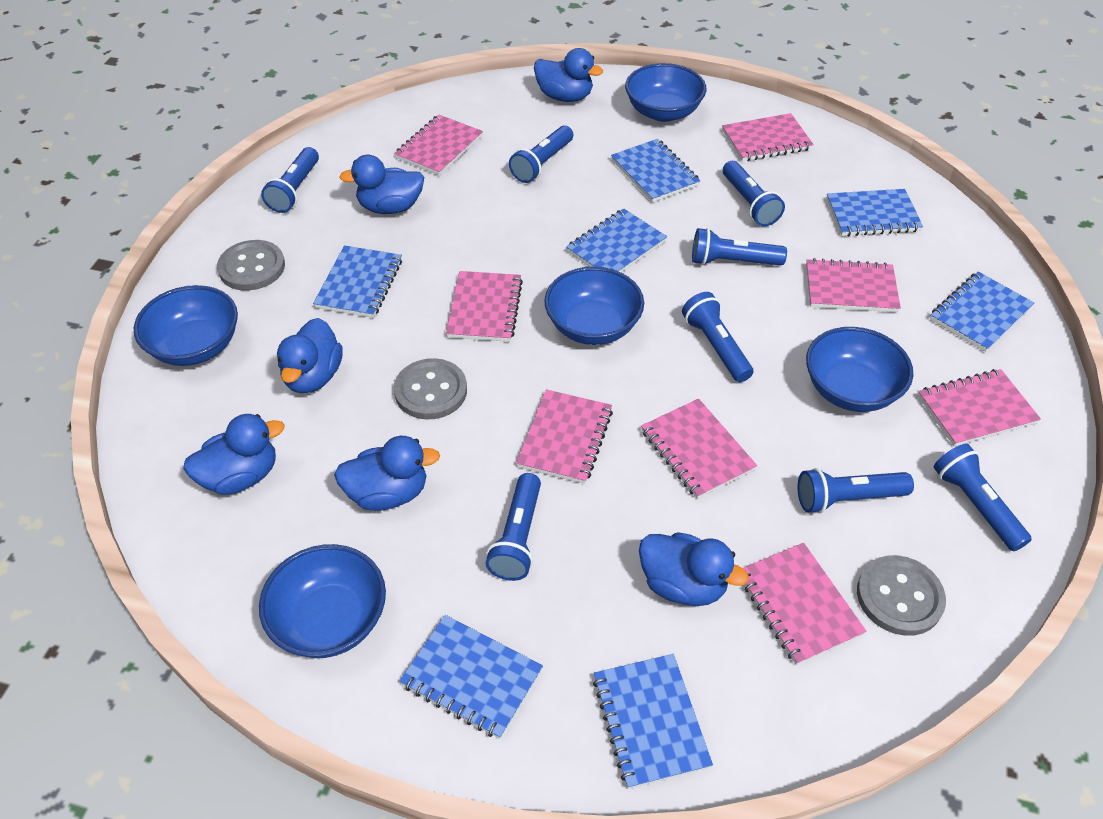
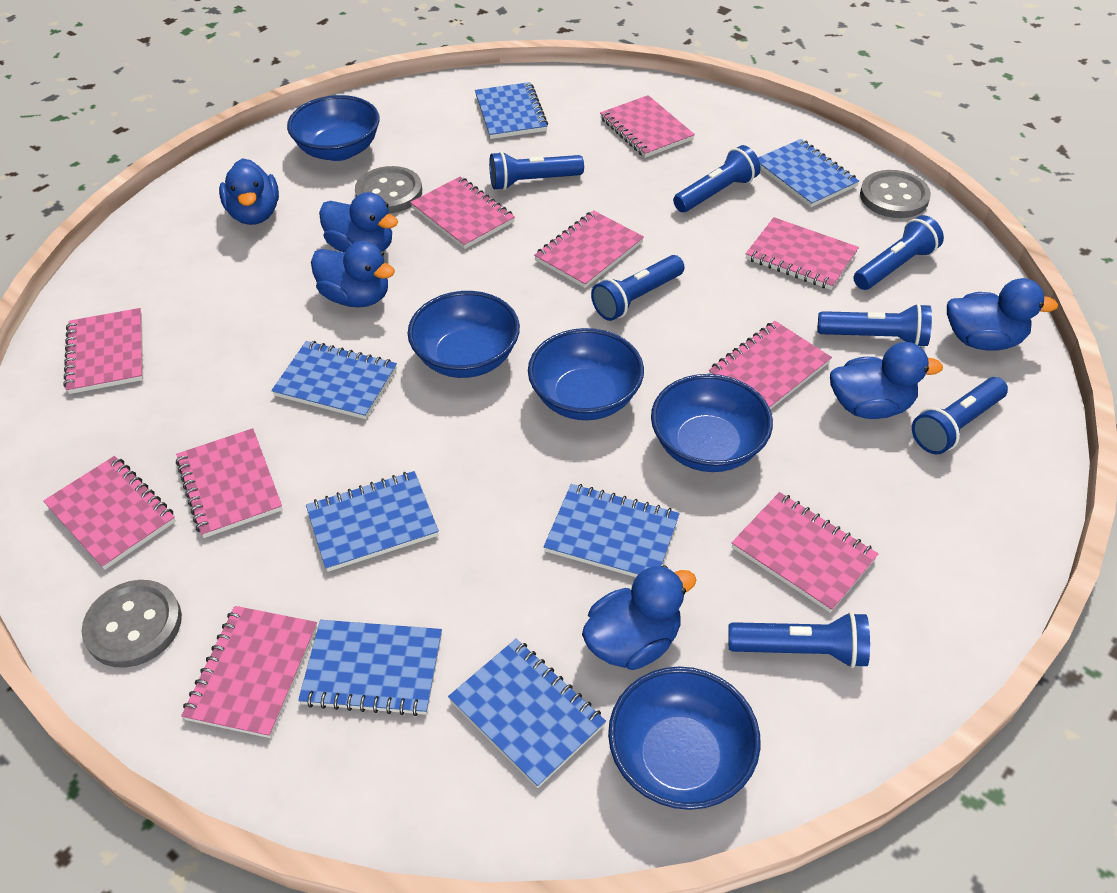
blue flashlight: 8 -> 7
pink notebook: 8 -> 10

